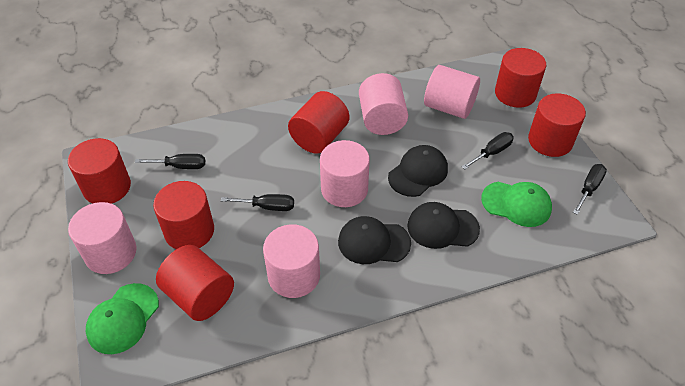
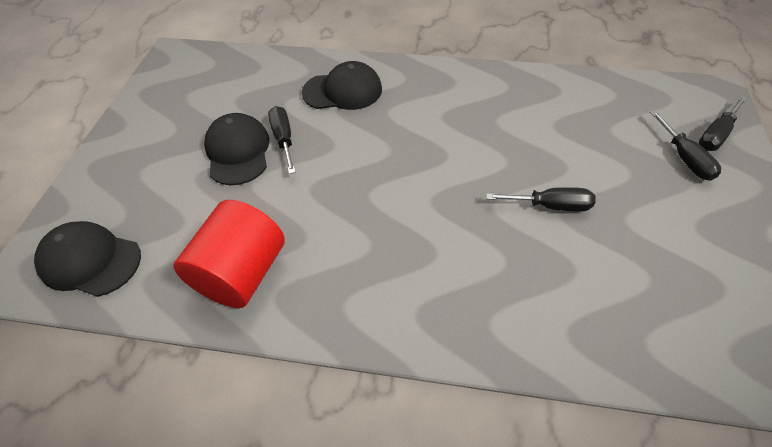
green cap: 2 -> 0
pink cylinder: 5 -> 0
red cylinder: 6 -> 1

